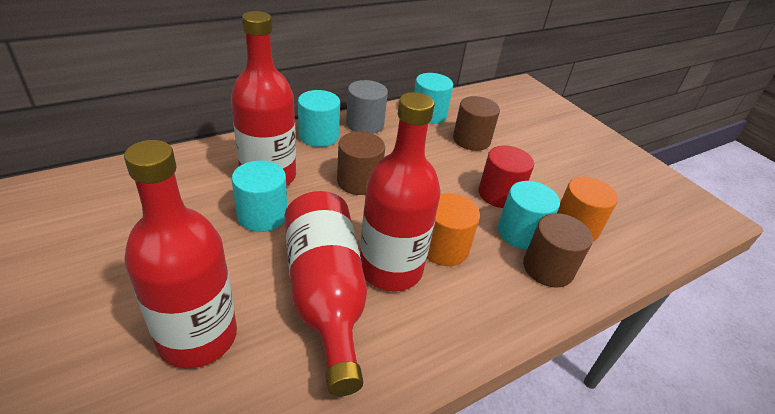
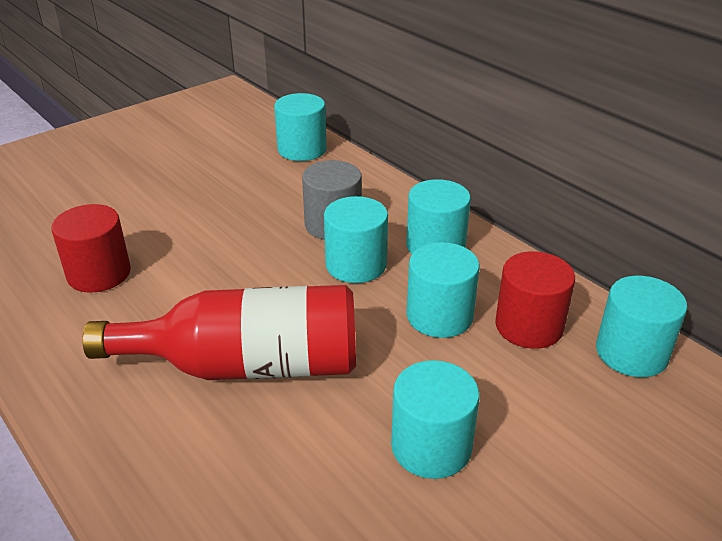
brown cylinder: 3 -> 0
orange cylinder: 2 -> 0
red bottle: 4 -> 1
red cylinder: 1 -> 2
turquoise cylinder: 4 -> 6

